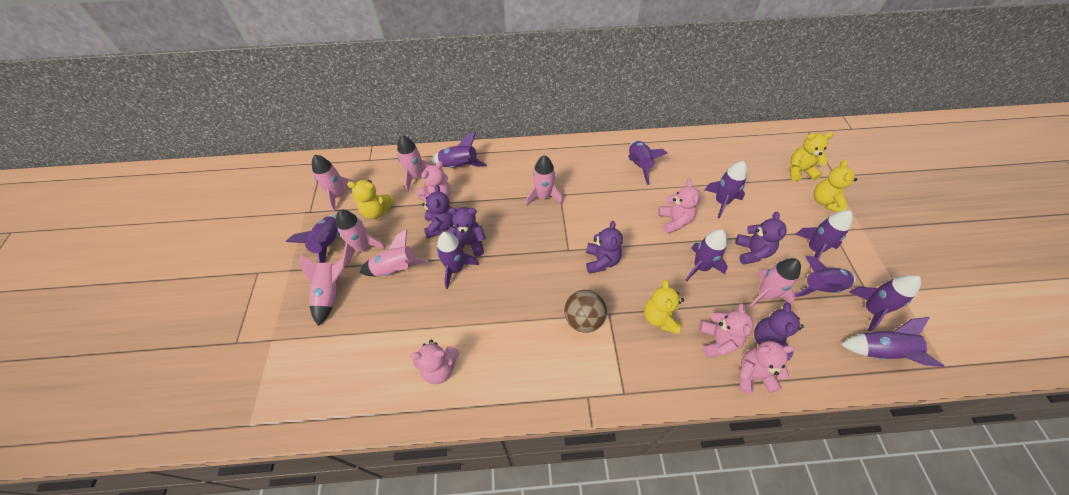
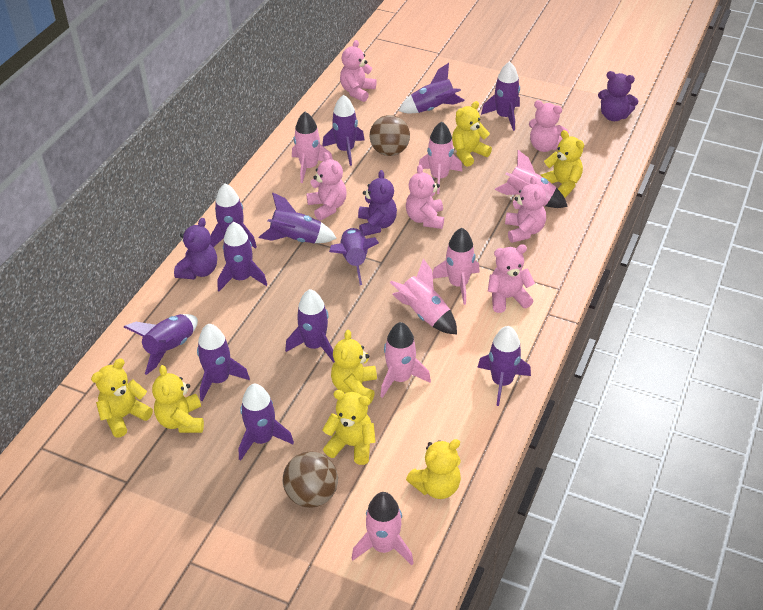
brown ball: 1 -> 2
pink teddy bear: 5 -> 6
purple rocket: 10 -> 12
purple teddy bear: 5 -> 3
yellow teddy bear: 4 -> 7

